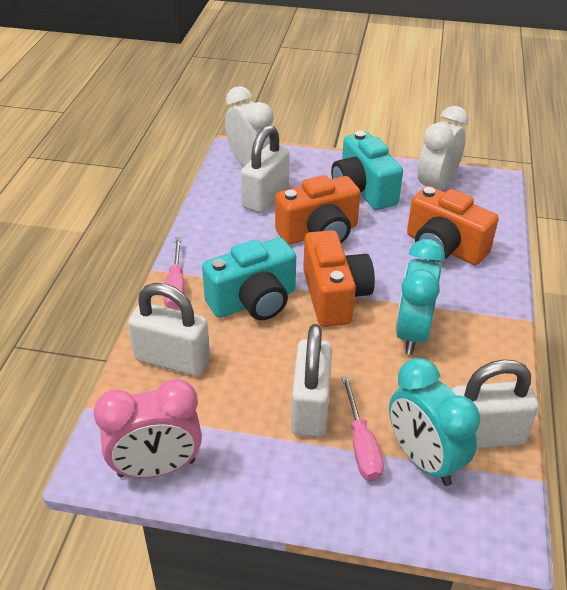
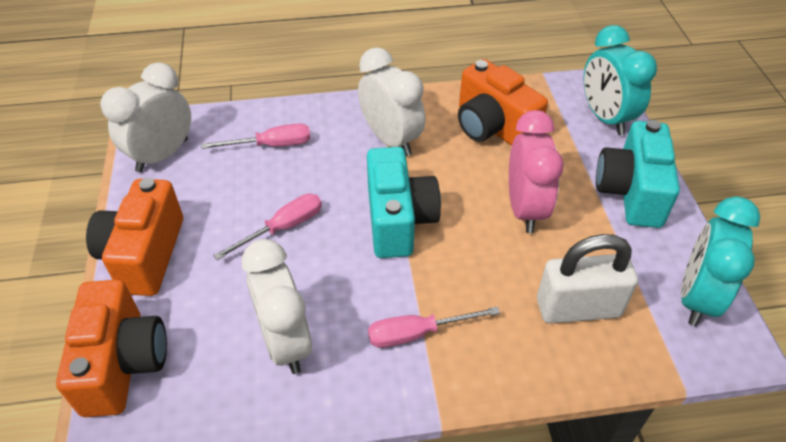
pink screwdriver: 2 -> 3
white clock: 2 -> 3
white padlock: 4 -> 1

